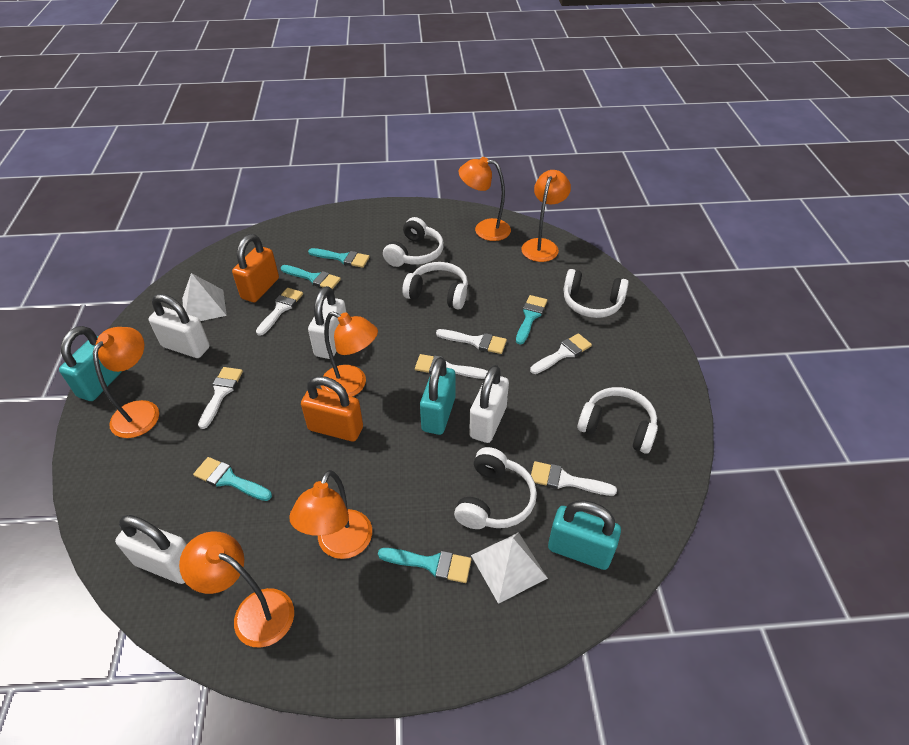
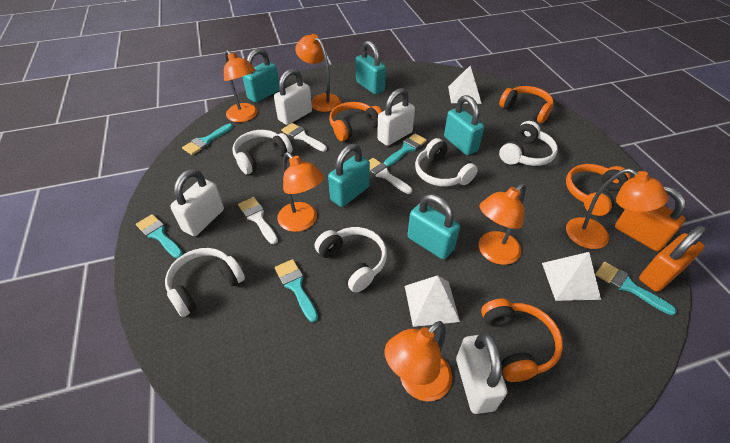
orange headphones: 0 -> 4
turquoise padlock: 3 -> 5
white brush: 6 -> 3
white pyramid: 2 -> 3

